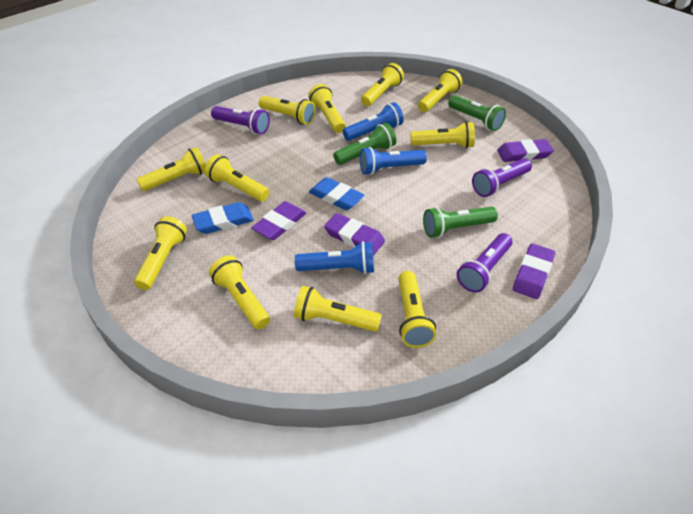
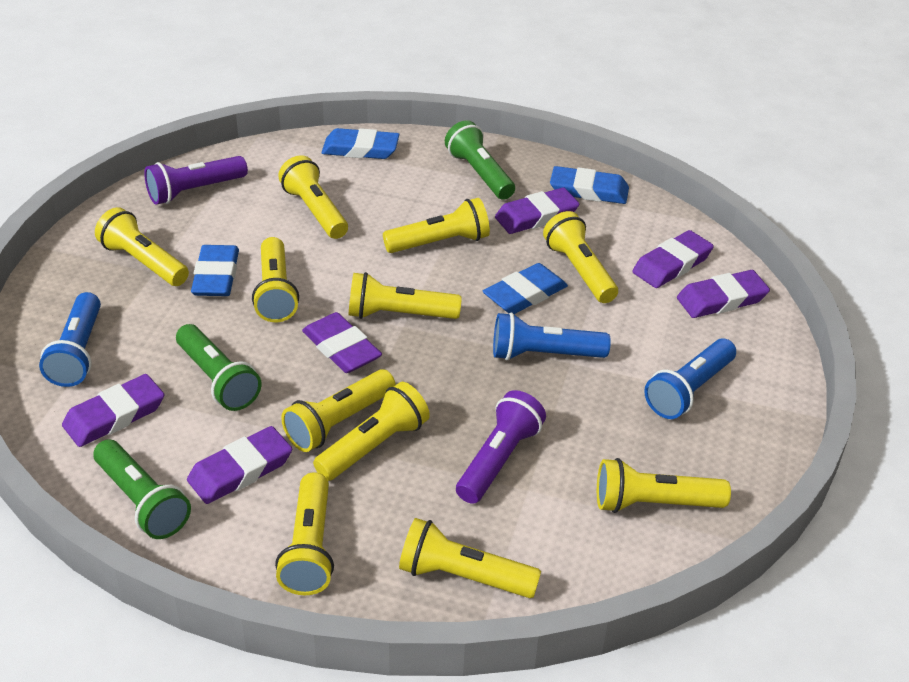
blue eraser: 2 -> 4
purple eraser: 4 -> 6
purple flashlight: 3 -> 2

